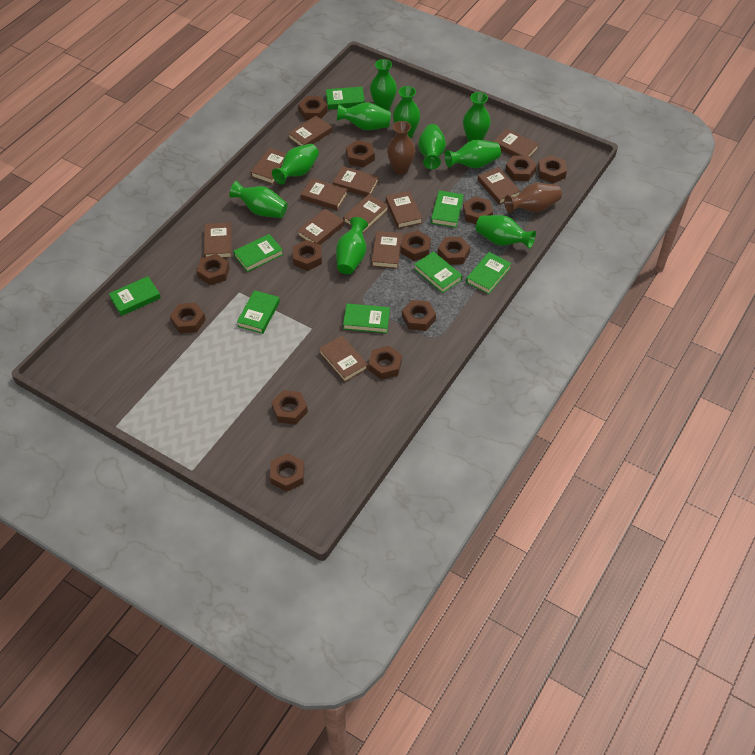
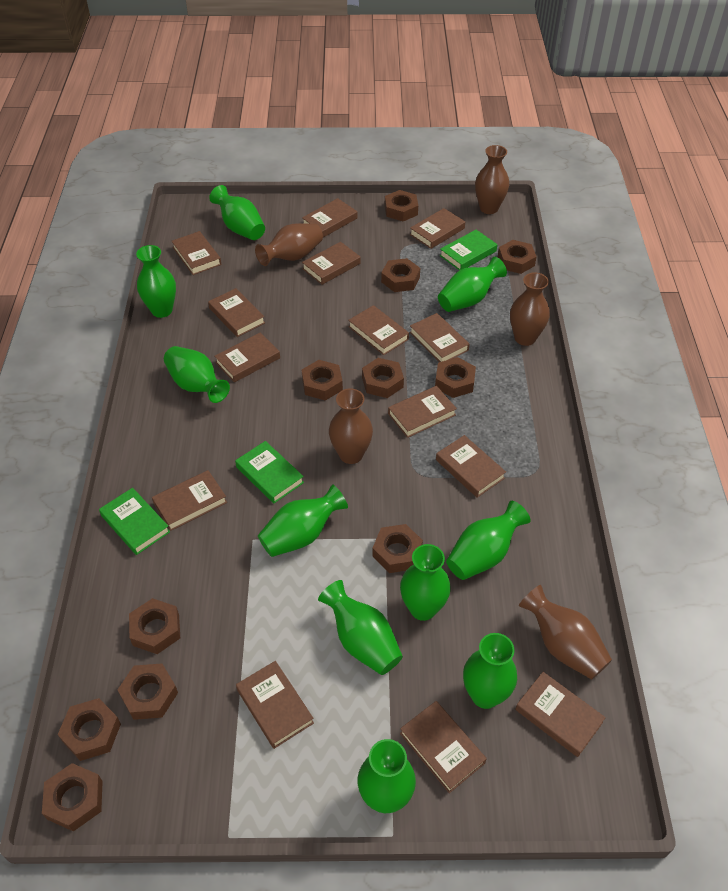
brown book: 12 -> 14
brown nut: 14 -> 11
brown vase: 2 -> 5
green book: 8 -> 3

